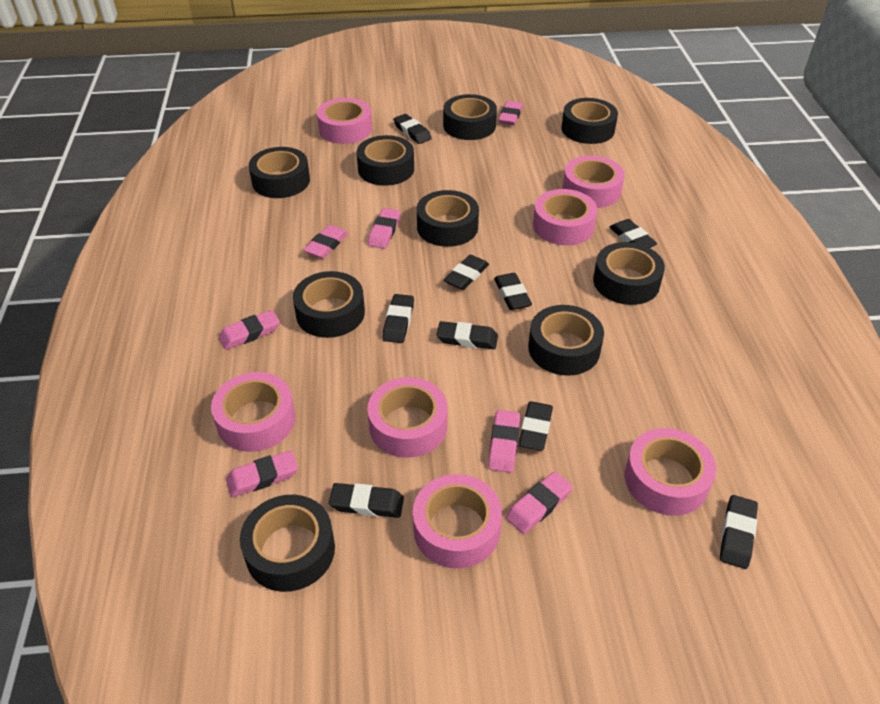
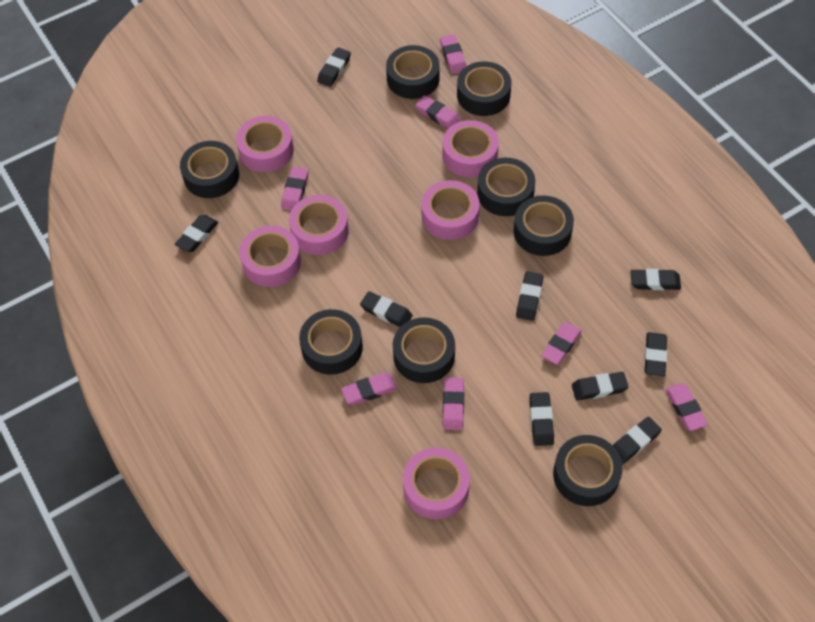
black tape: 9 -> 8
pink tape: 7 -> 6

